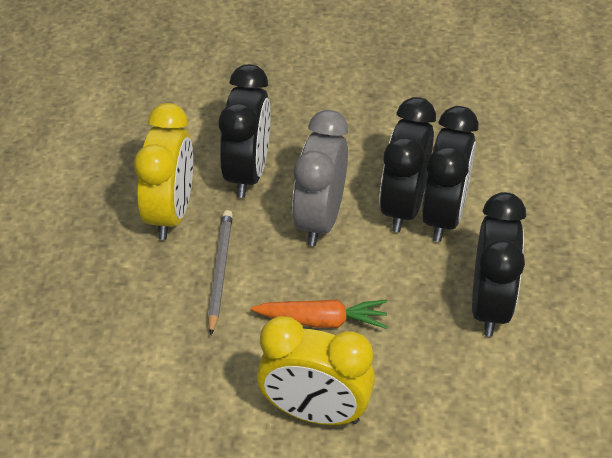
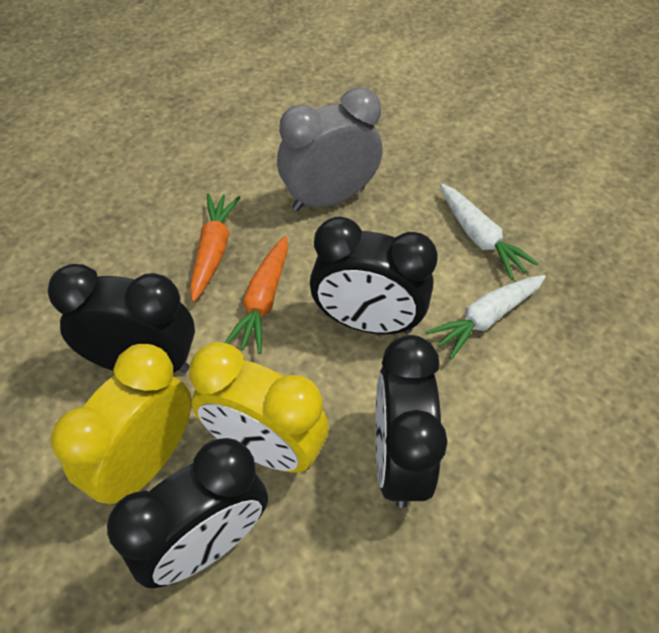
grey pencil: 1 -> 0
orange carrot: 1 -> 2
white carrot: 0 -> 2

